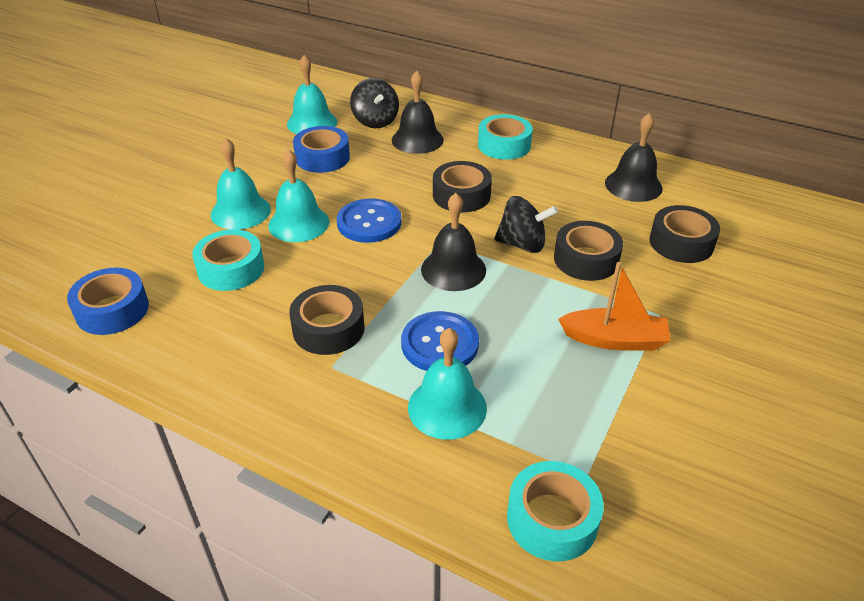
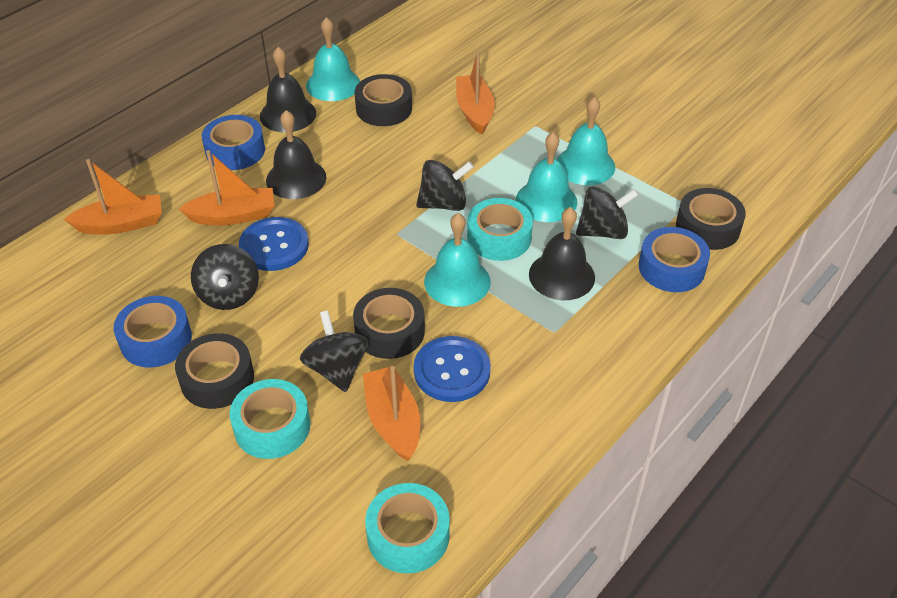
black spinning top: 2 -> 4
blue tape: 2 -> 3
orange boat: 1 -> 4

